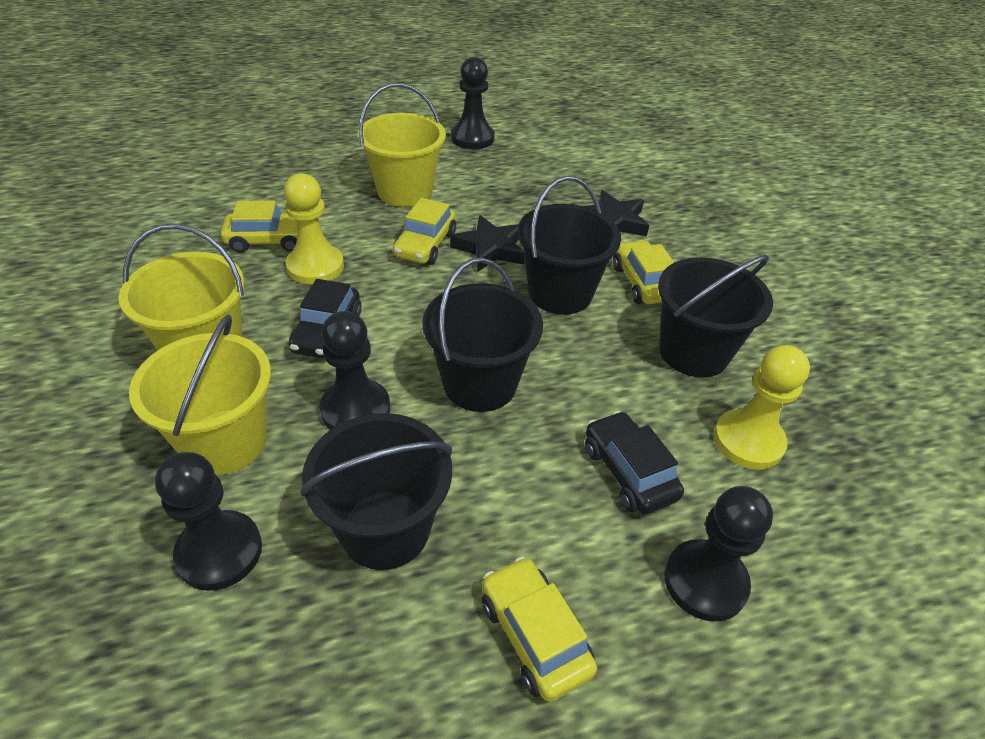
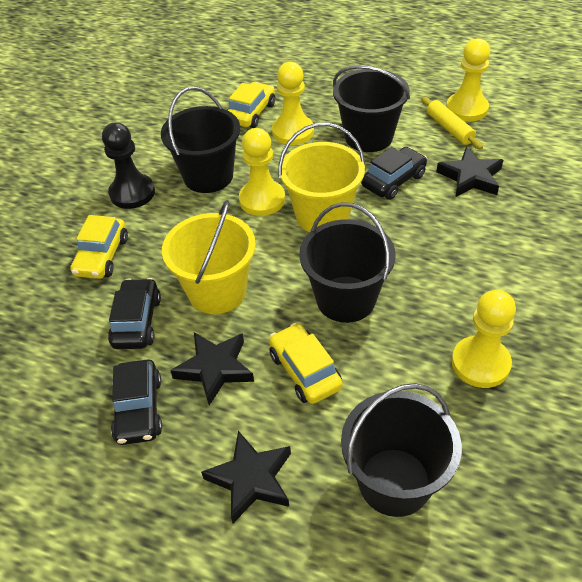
black car: 2 -> 3
black pawn: 4 -> 1
black star: 2 -> 3
yellow bucket: 3 -> 2
yellow car: 4 -> 3
yellow pawn: 2 -> 4
yellow rolling pin: 0 -> 1

